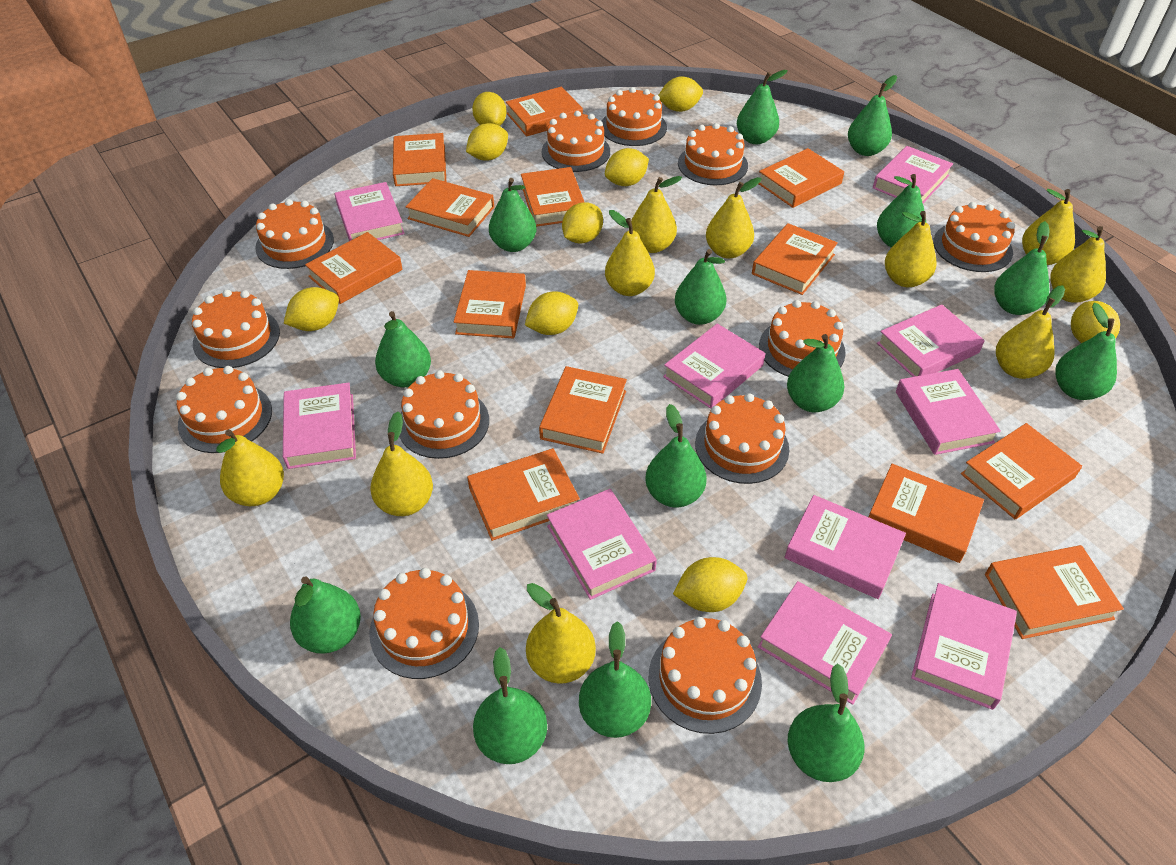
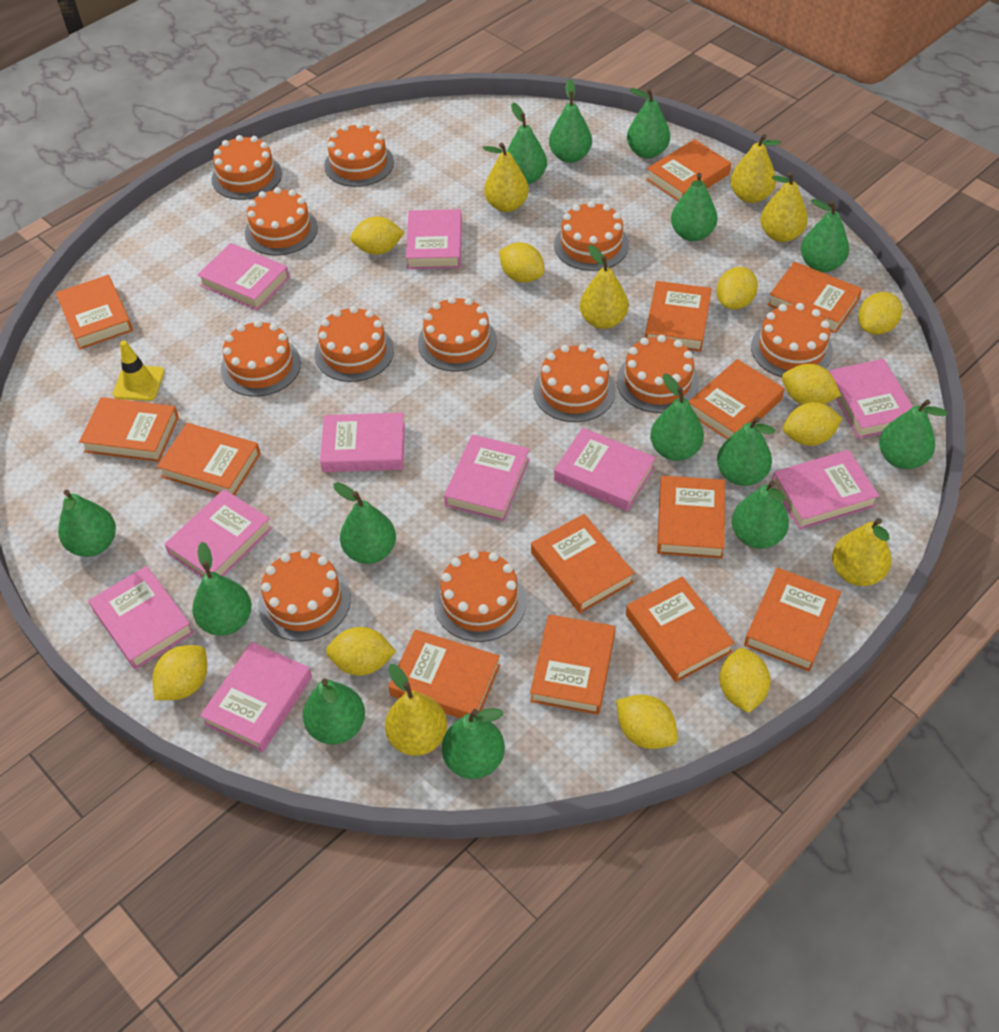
yellow lemon: 9 -> 10
yellow pear: 10 -> 6
yellow traffic cone: 0 -> 1

